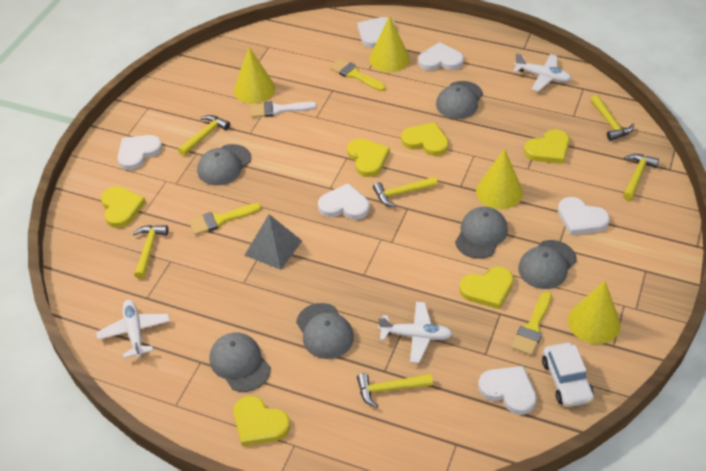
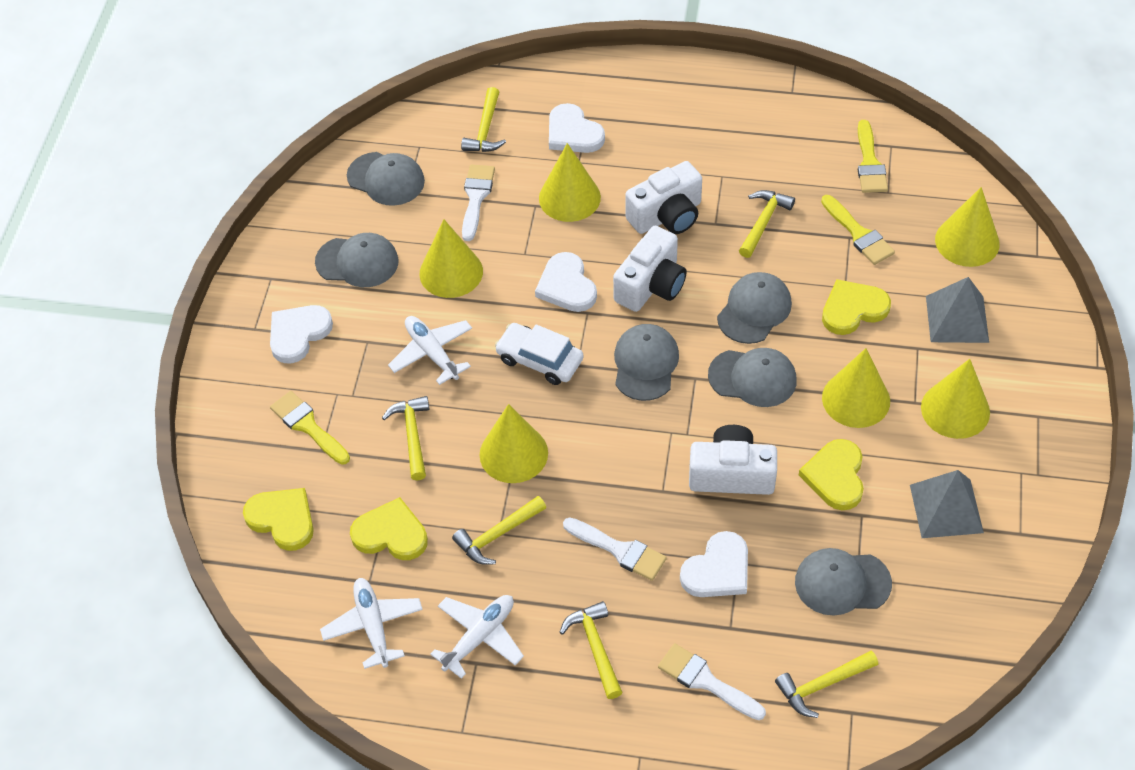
grey pyramid: 1 -> 2
white brush: 1 -> 3
white camera: 0 -> 3
white heart: 6 -> 4
yellow cone: 4 -> 6
yellow heart: 6 -> 4

